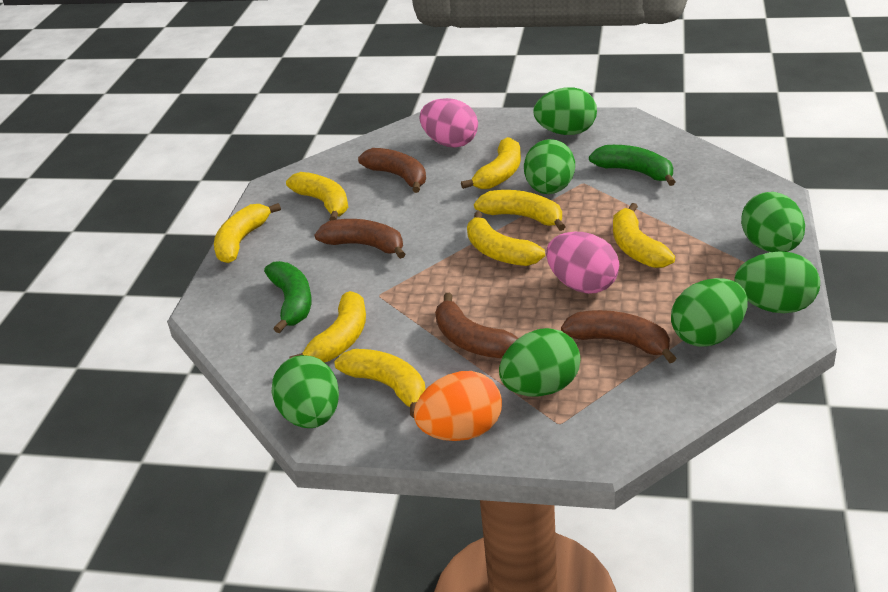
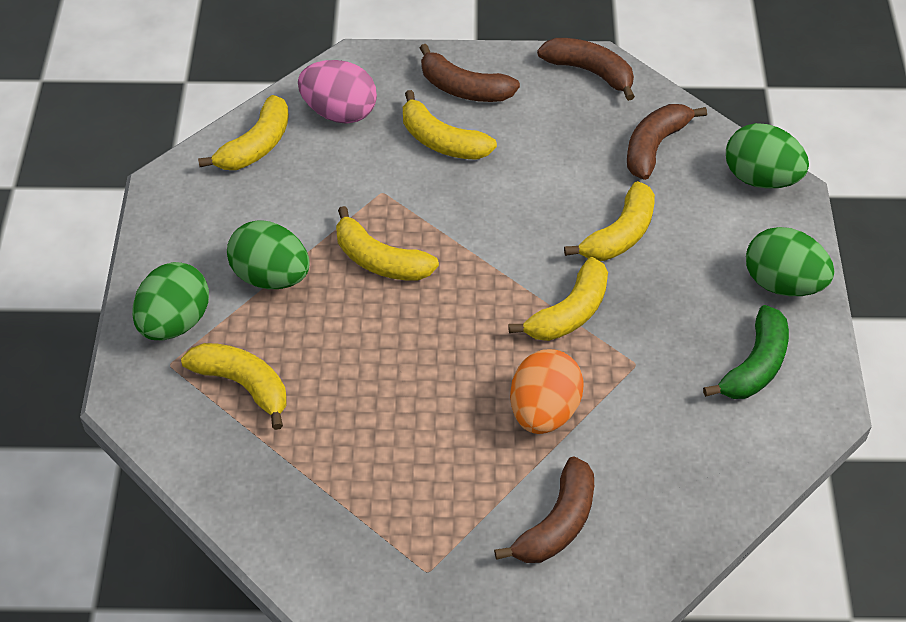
green banana: 2 -> 1
green egg: 7 -> 4
pink egg: 2 -> 1
yellow banana: 8 -> 6

